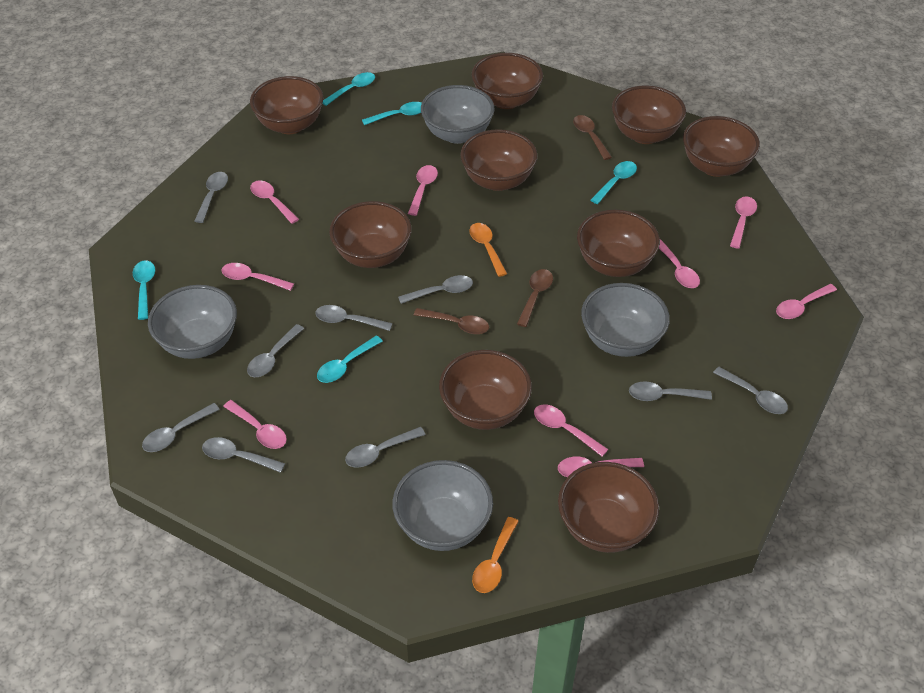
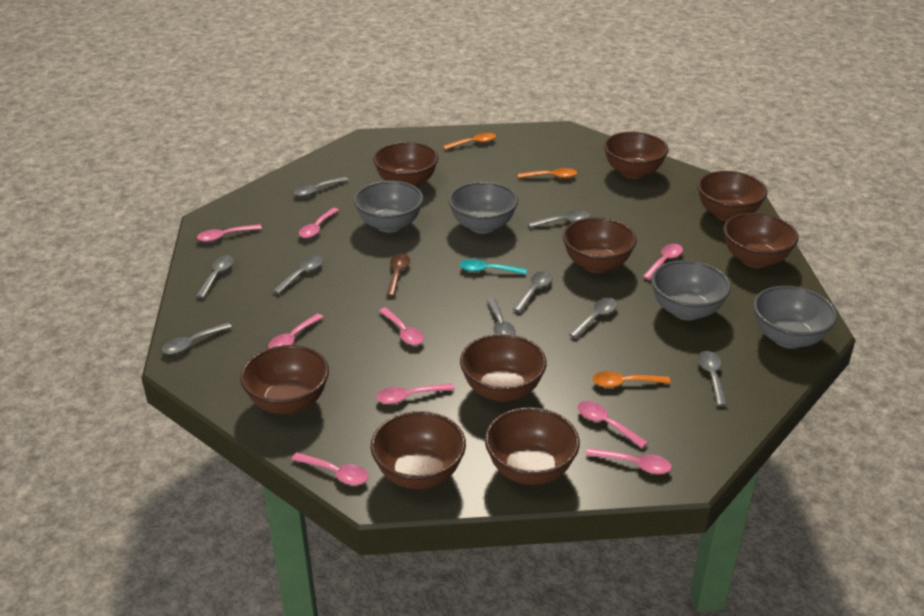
brown spoon: 3 -> 1
orange spoon: 2 -> 3
turquoise spoon: 5 -> 1

